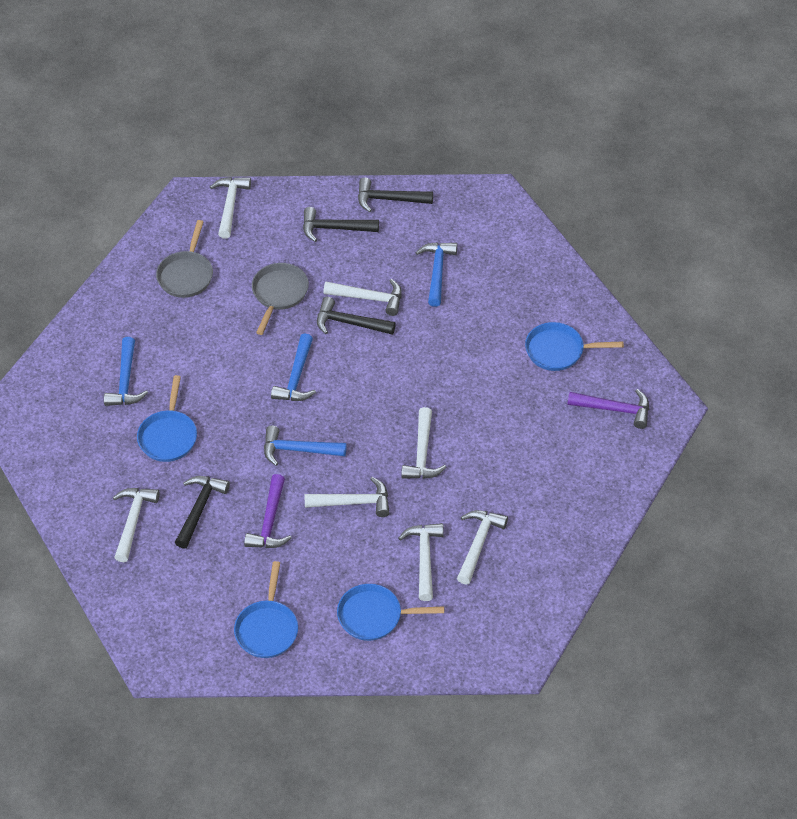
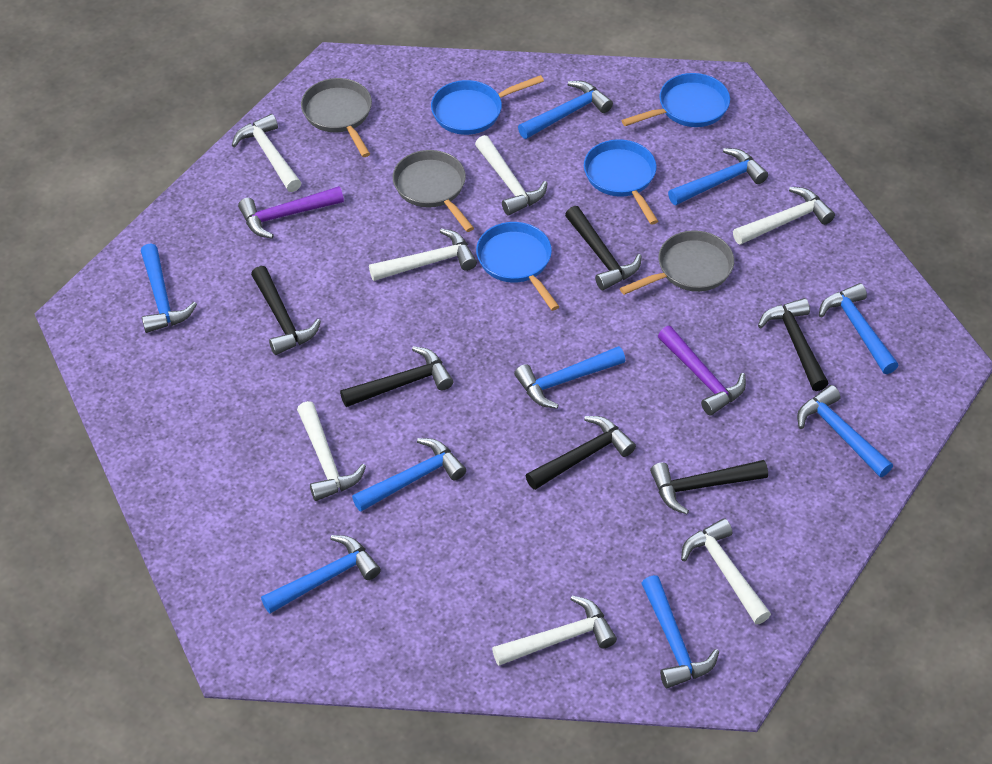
black hammer: 4 -> 6
blue hammer: 4 -> 9
grey pan: 2 -> 3

